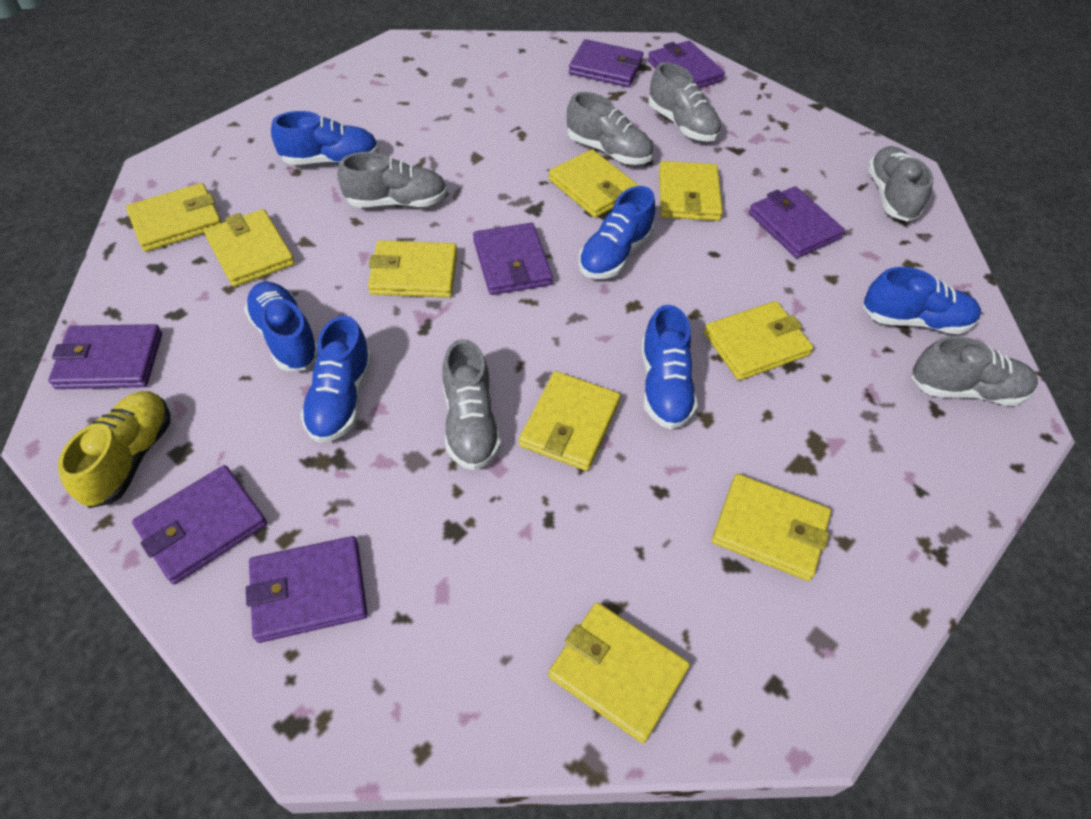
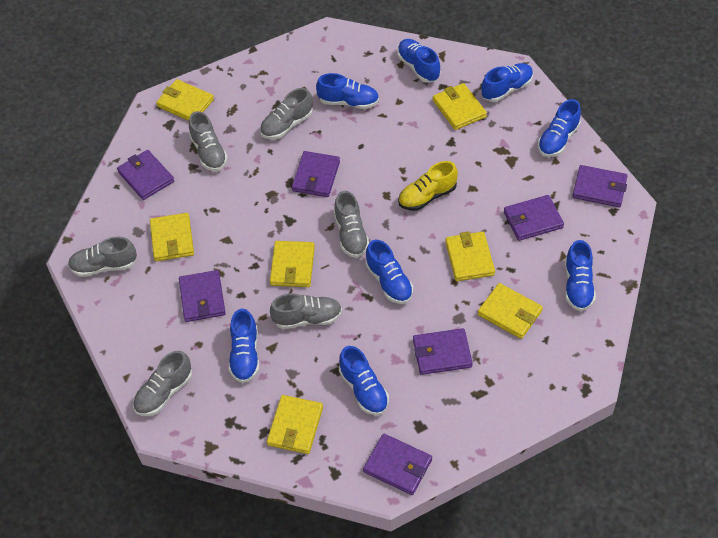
blue shoe: 6 -> 8
yellow wallet: 9 -> 7

